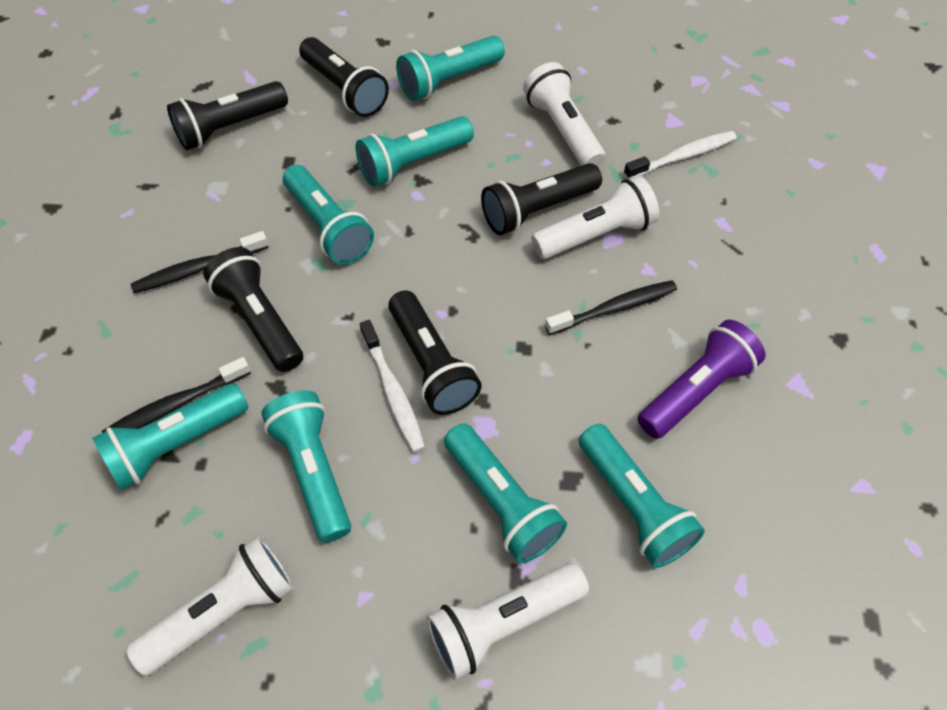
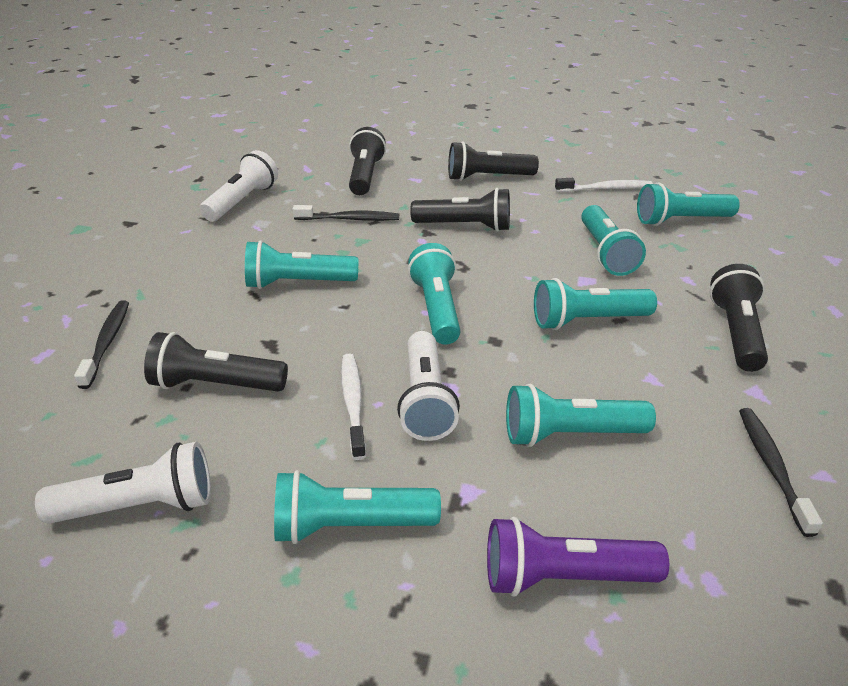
white flashlight: 4 -> 3

